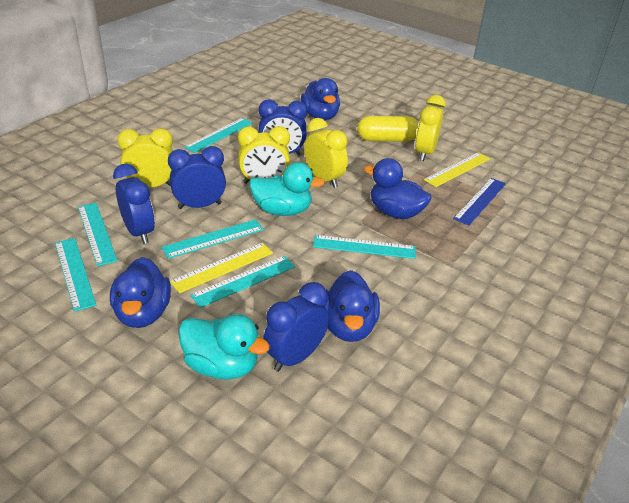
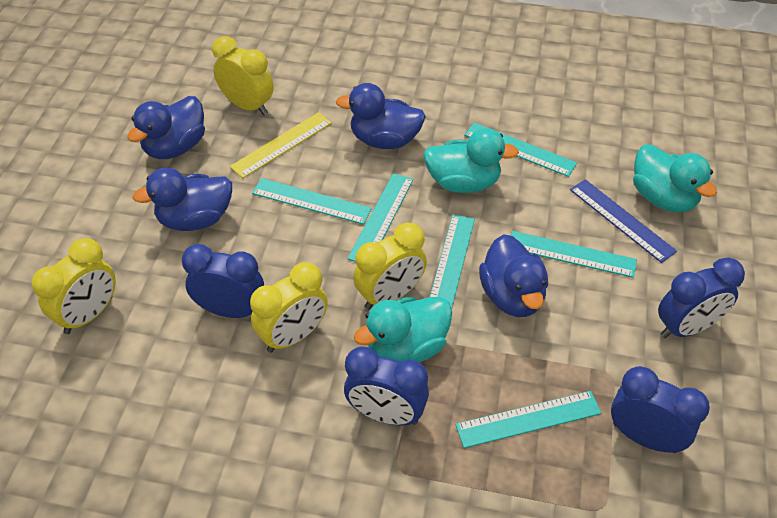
turquoise duck: 2 -> 3
yellow capsule: 1 -> 0
yellow ruler: 2 -> 1

